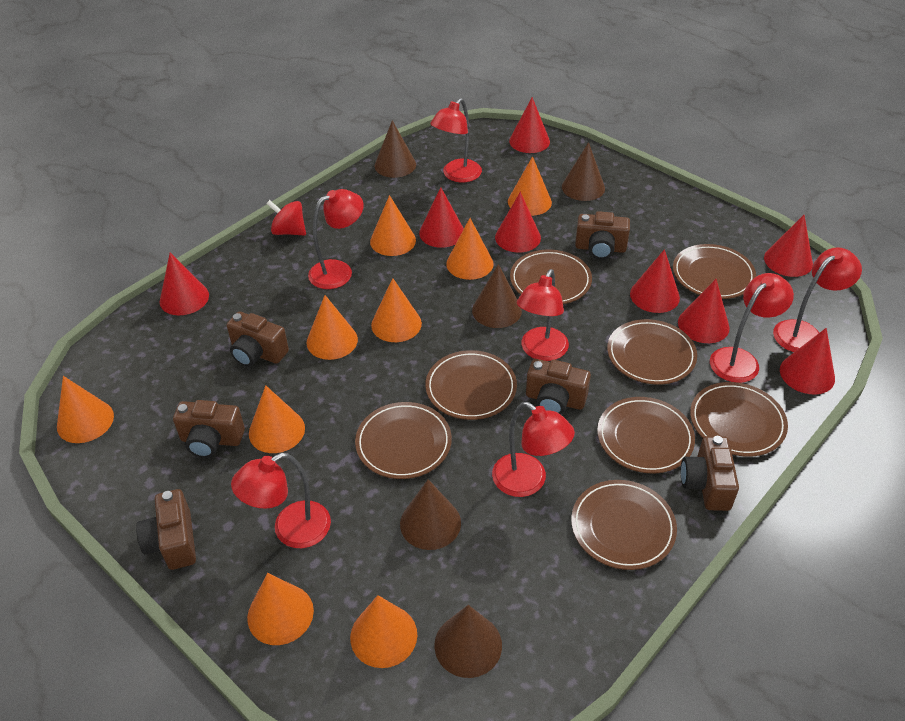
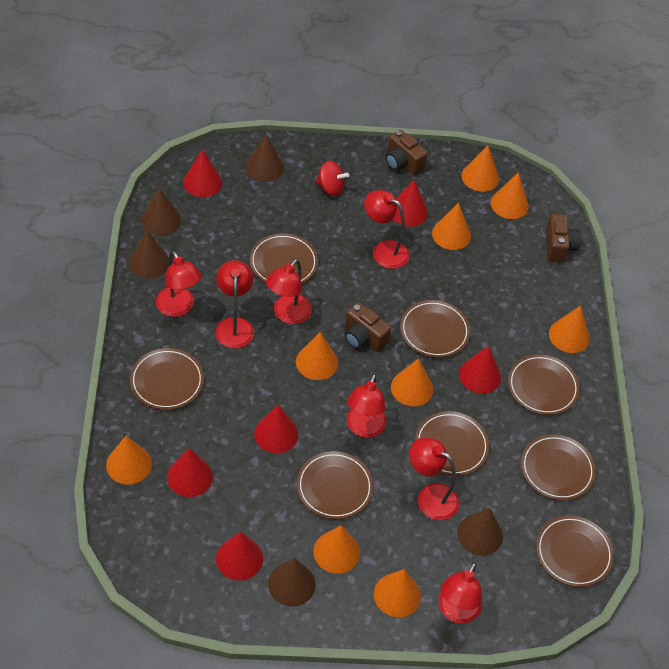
brown camera: 6 -> 3
red cone: 8 -> 6

